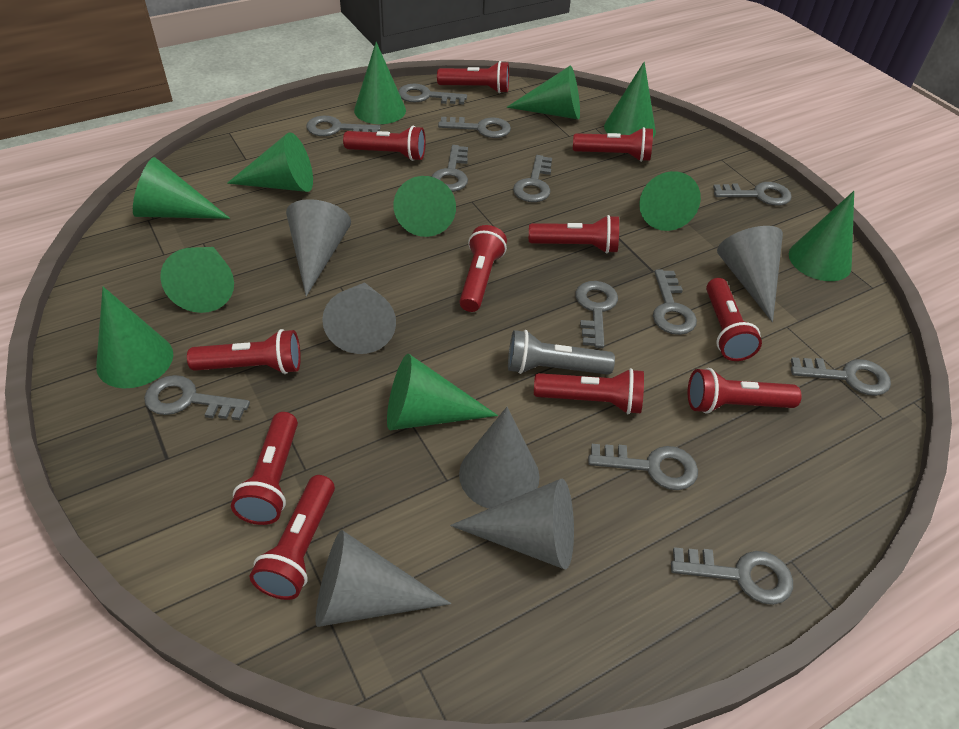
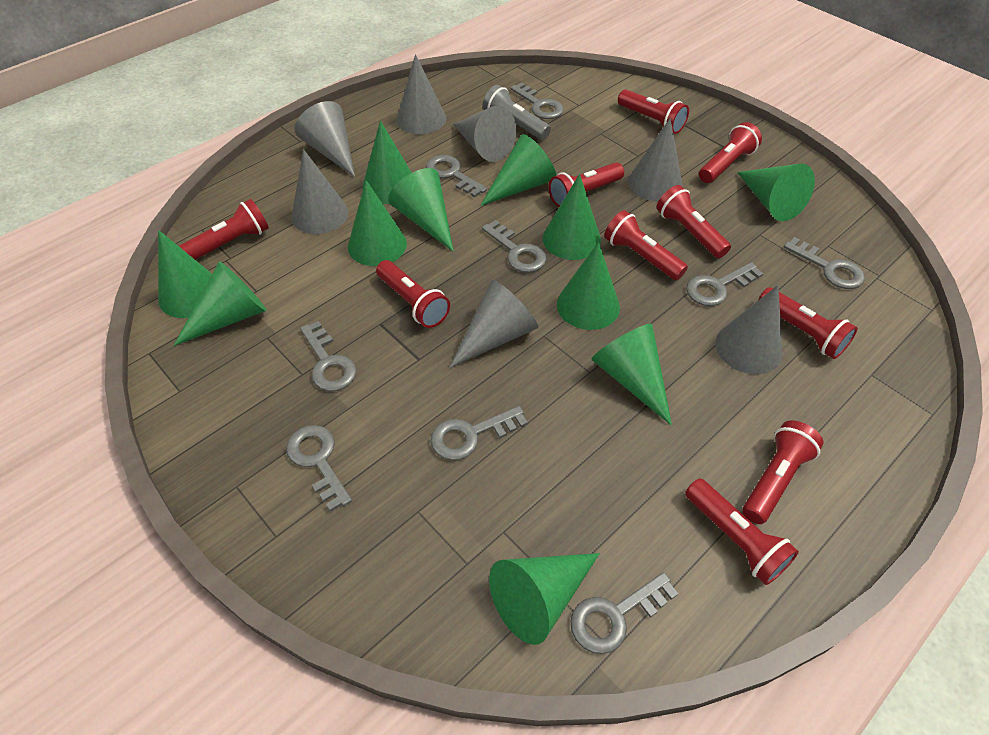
grey cone: 6 -> 7
grey key: 12 -> 9
red flashlight: 11 -> 10

